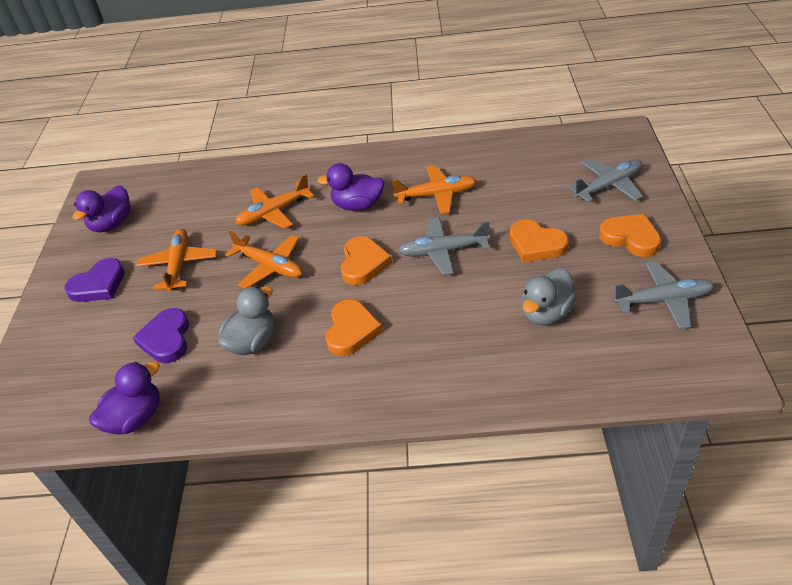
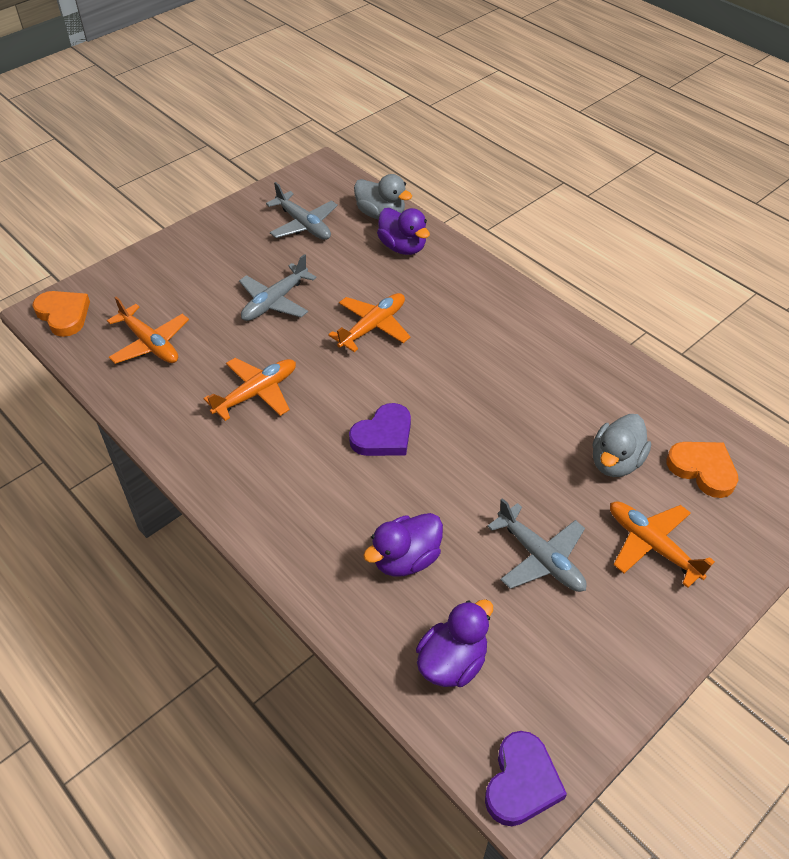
orange heart: 4 -> 2

